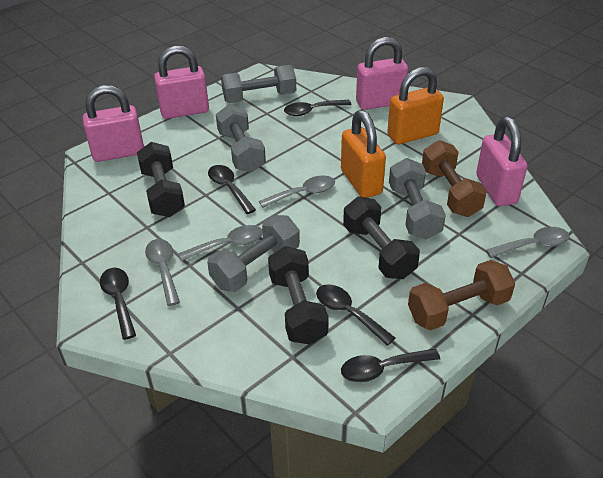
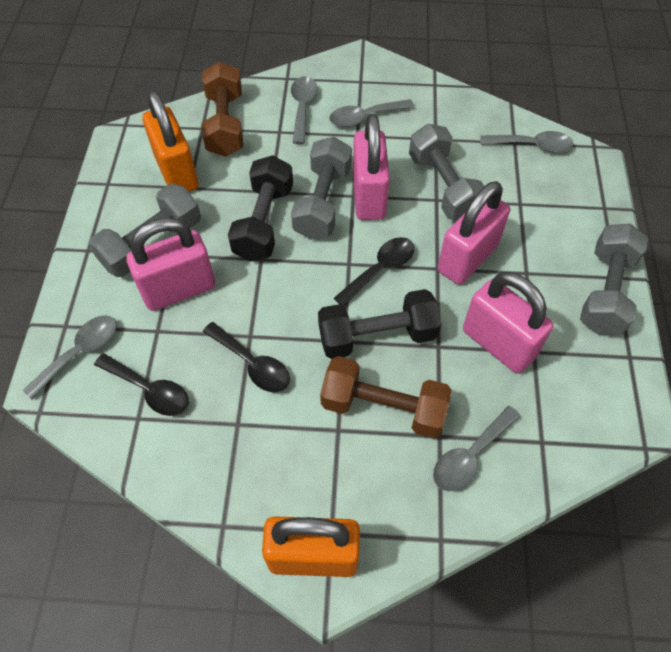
black dumbbell: 3 -> 2
black spoon: 5 -> 3
grey spoon: 4 -> 5

